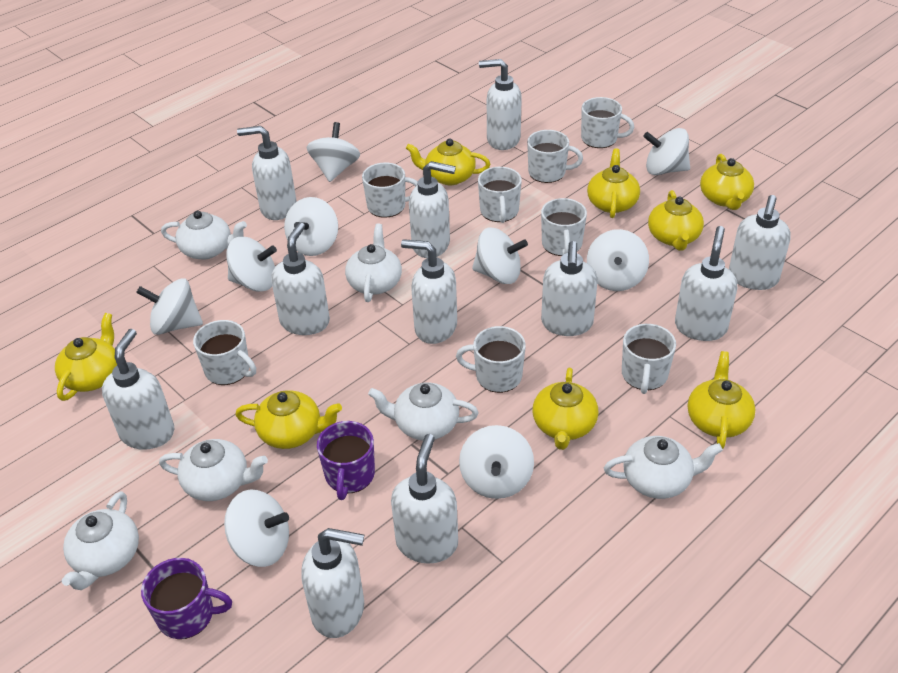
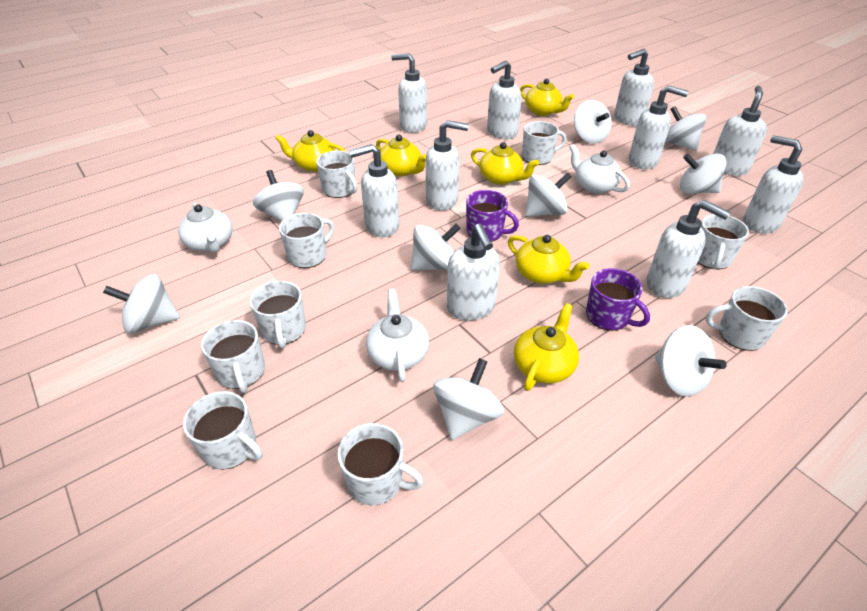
white mug: 8 -> 9
white soap dispenser: 11 -> 10
white teapot: 6 -> 3
yellow teapot: 8 -> 6

